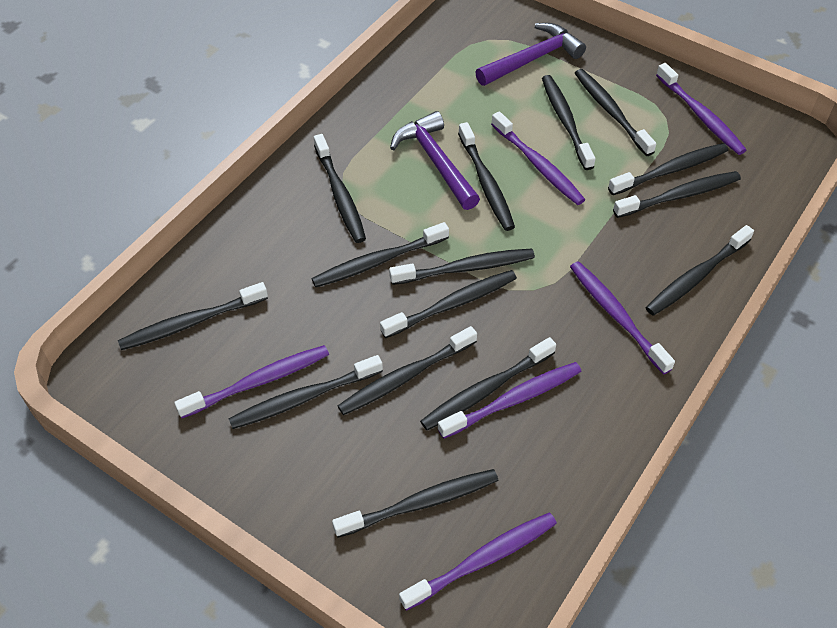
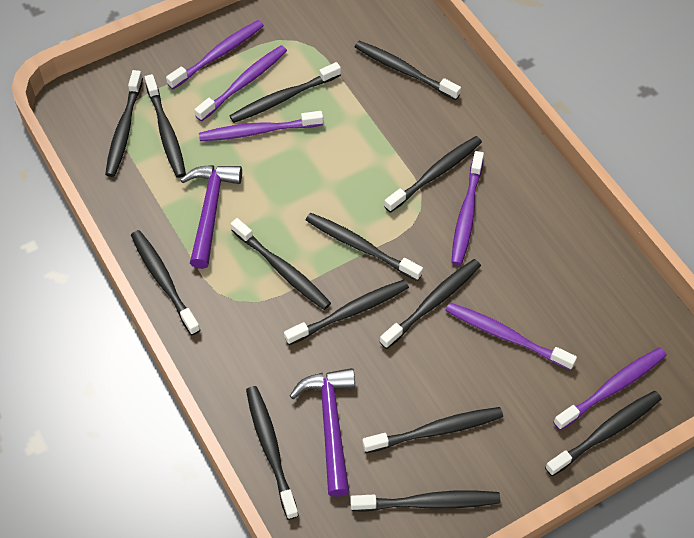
black toothbrush: 15 -> 14

